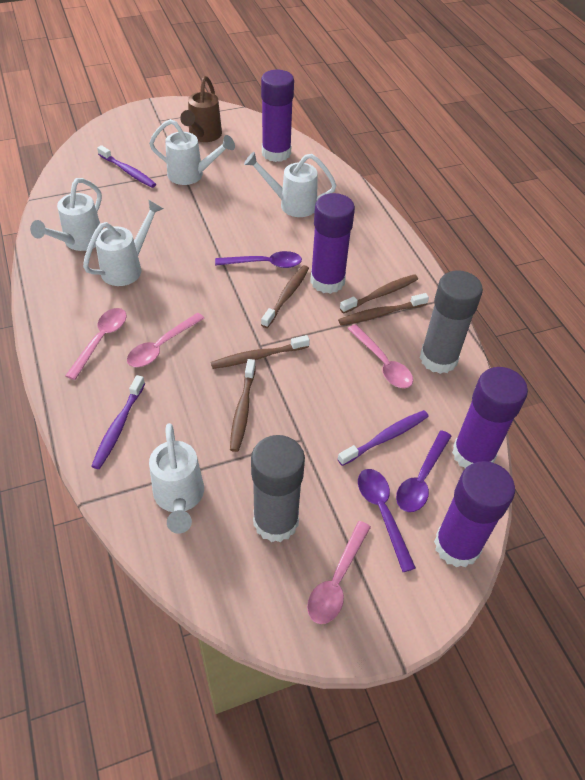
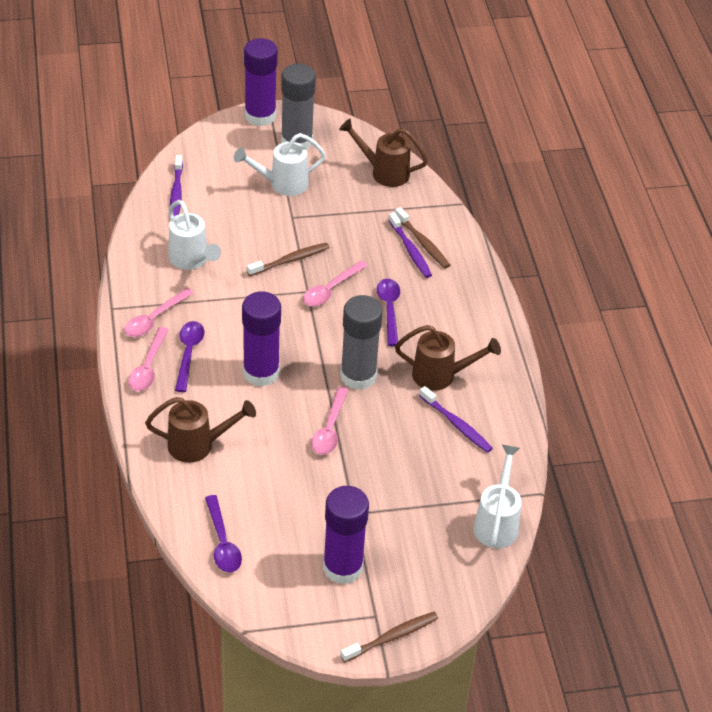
brown toothbrush: 5 -> 3
brown watering can: 1 -> 3
purple glue stick: 4 -> 3
white watering can: 5 -> 3

